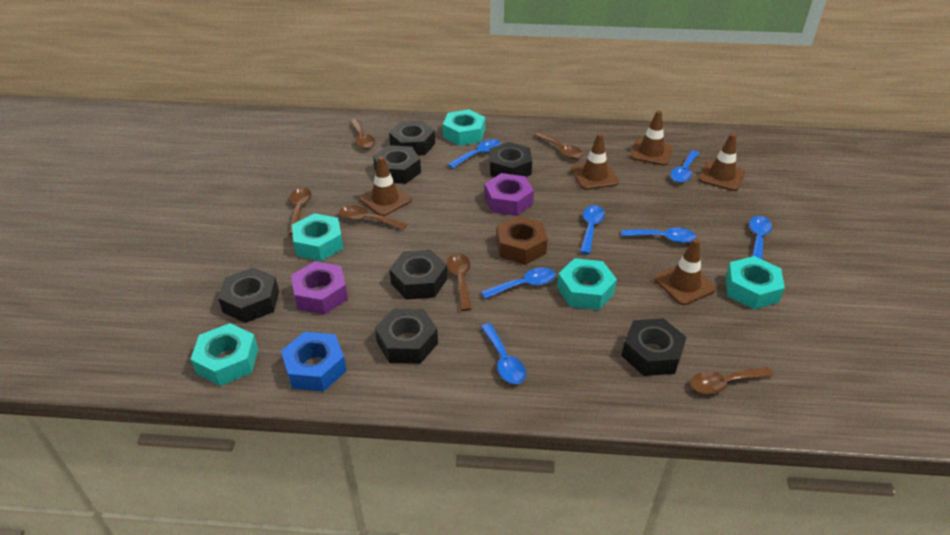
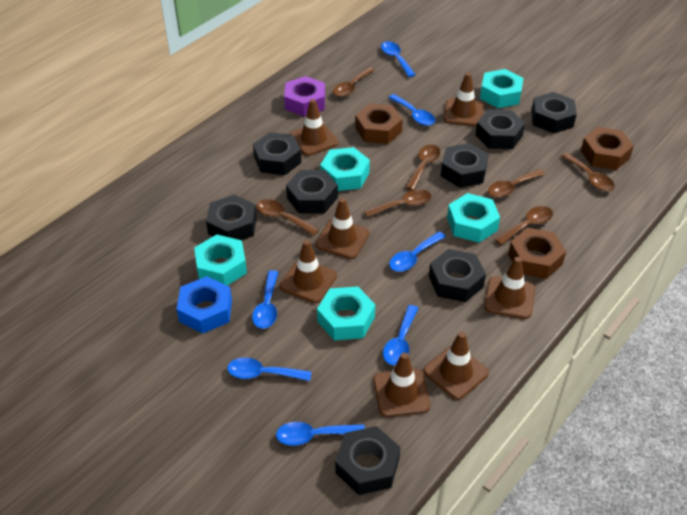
black nut: 7 -> 8
brown nut: 1 -> 3
brown spoon: 6 -> 7
brown traffic cone: 5 -> 7
purple nut: 2 -> 1

